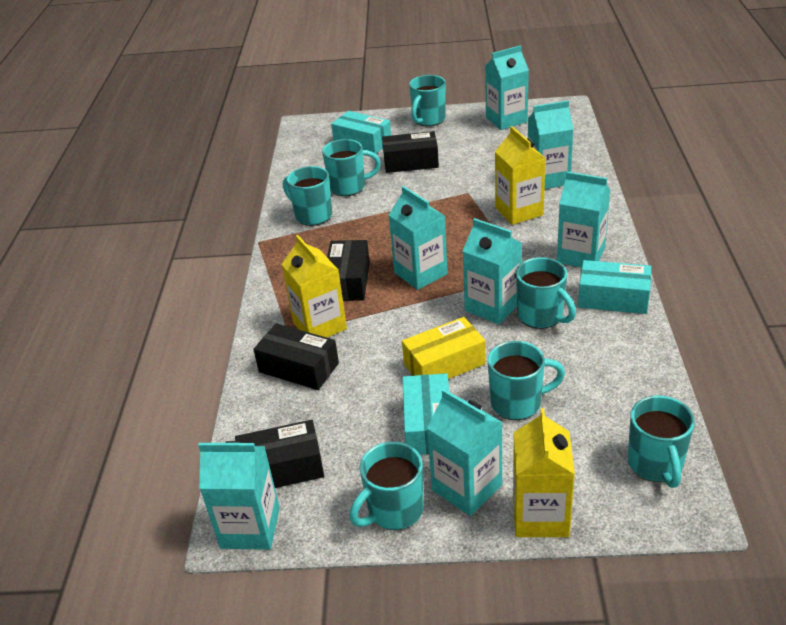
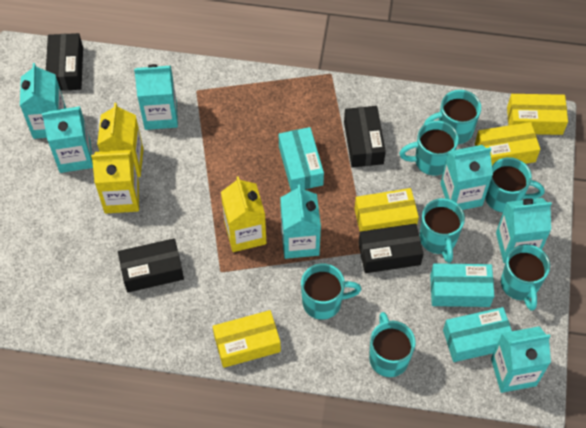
yellow box: 1 -> 4

